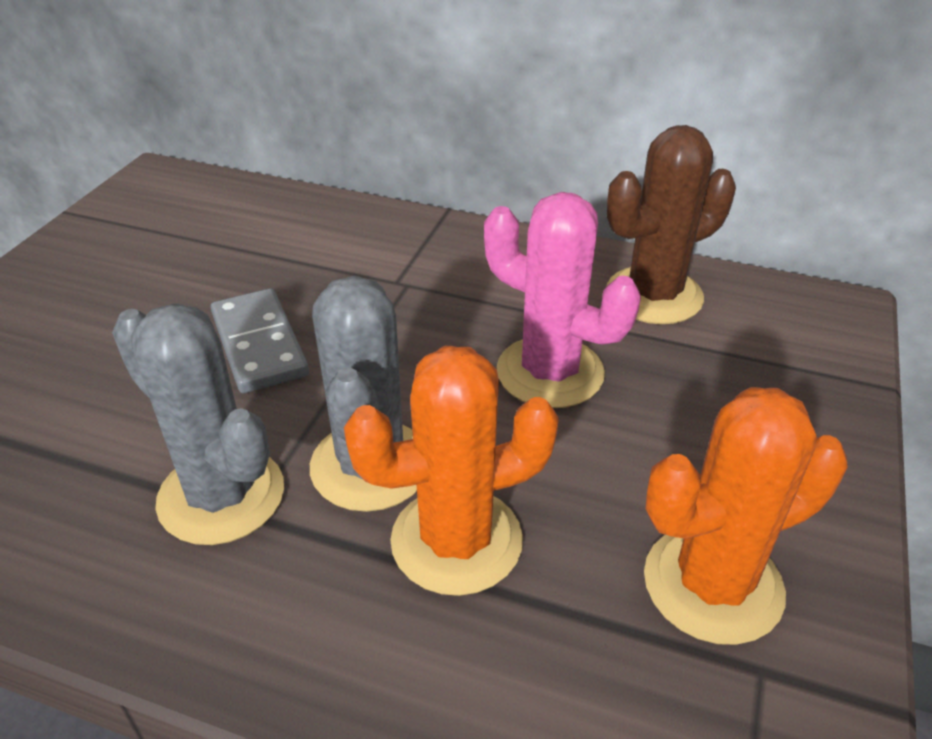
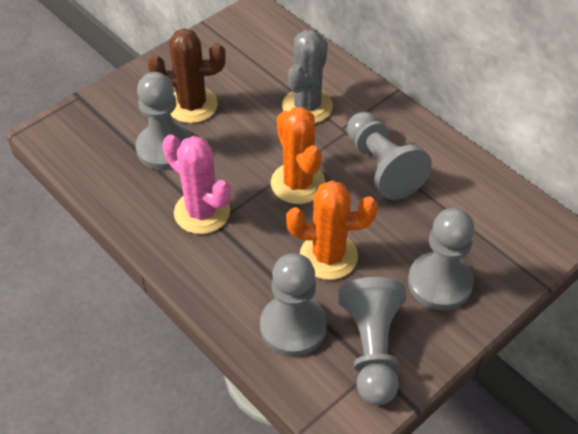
grey cactus: 2 -> 1
grey domino: 1 -> 0
grey pawn: 0 -> 5

